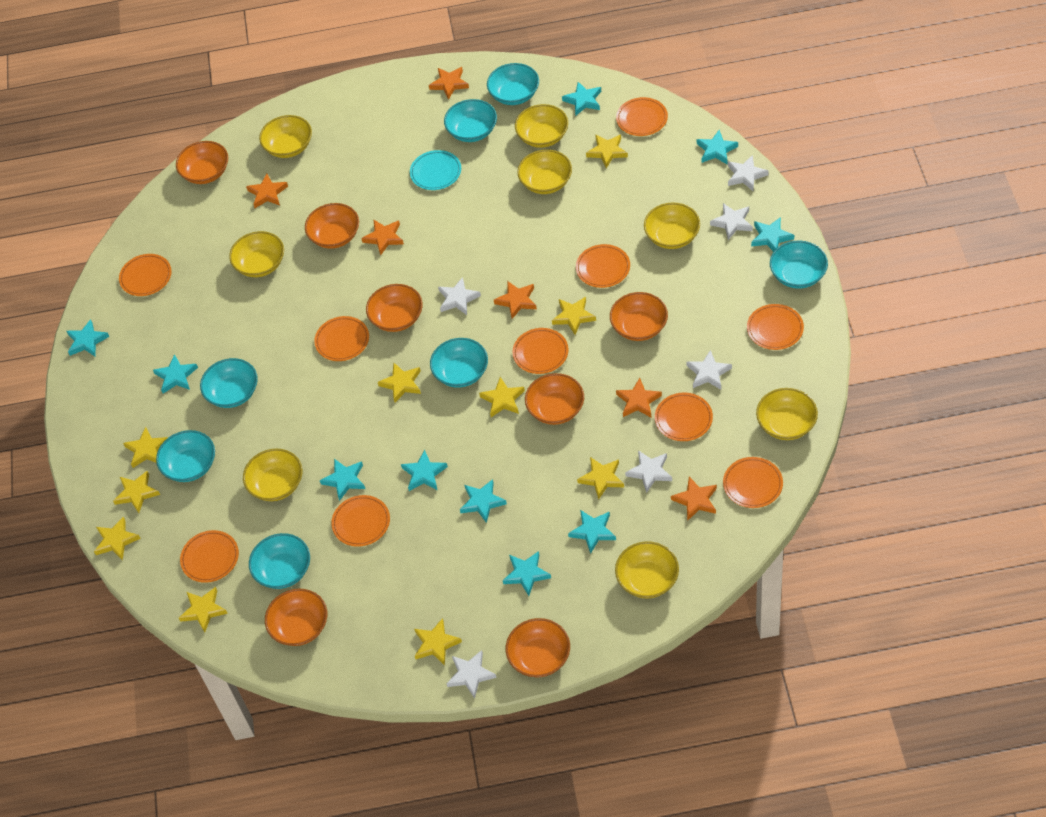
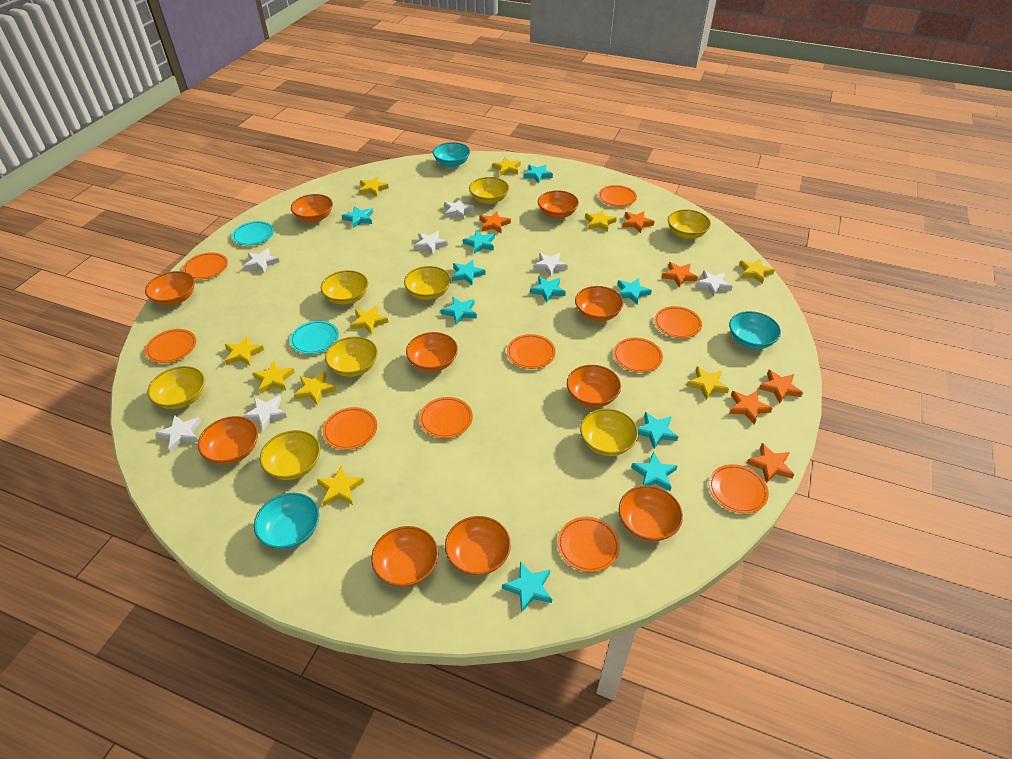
orange bowl: 7 -> 10
turquoise bowl: 7 -> 3
turquoise plate: 1 -> 2
white star: 6 -> 7

